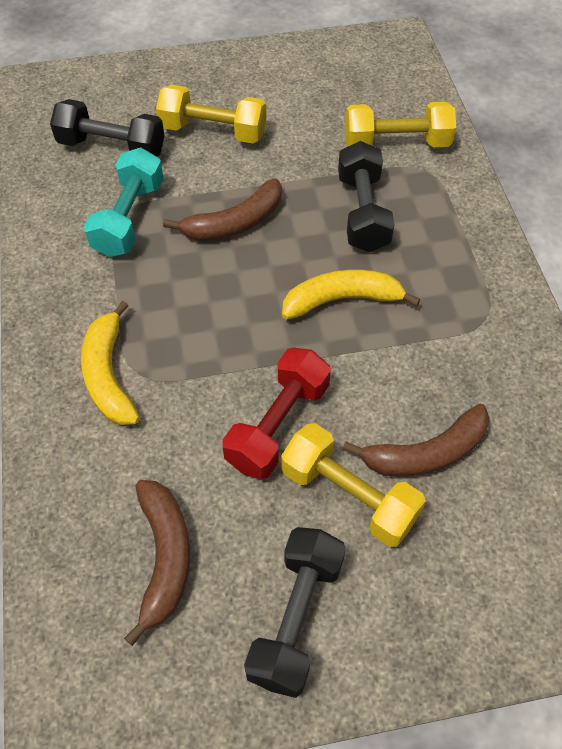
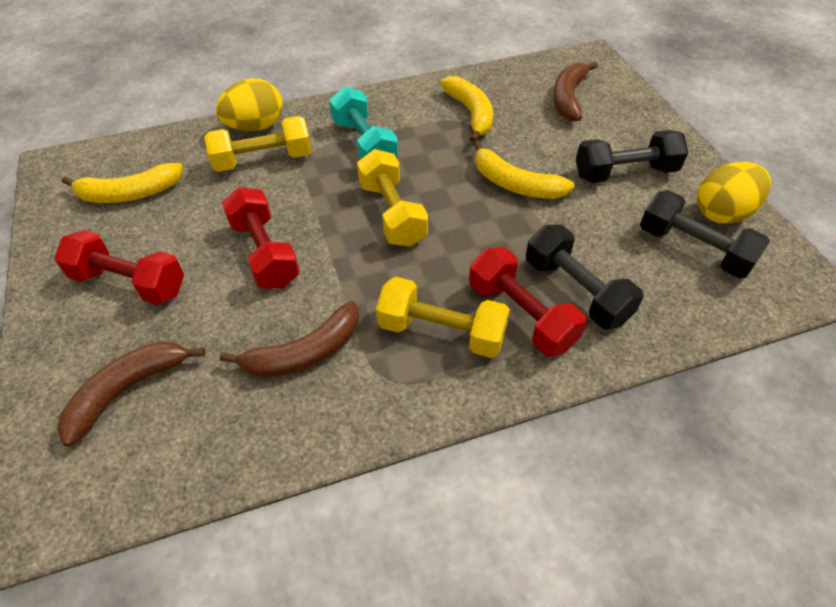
red dumbbell: 1 -> 3
yellow banana: 2 -> 3
yellow egg: 0 -> 2

